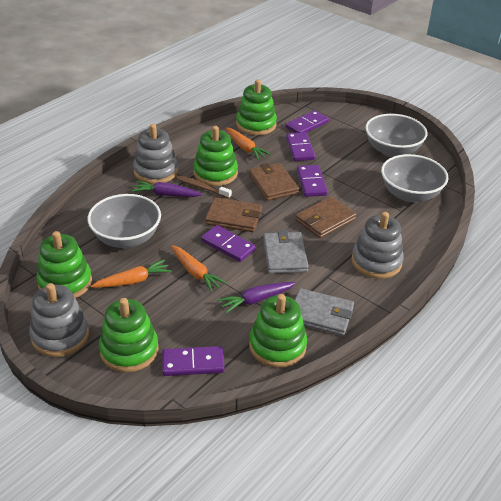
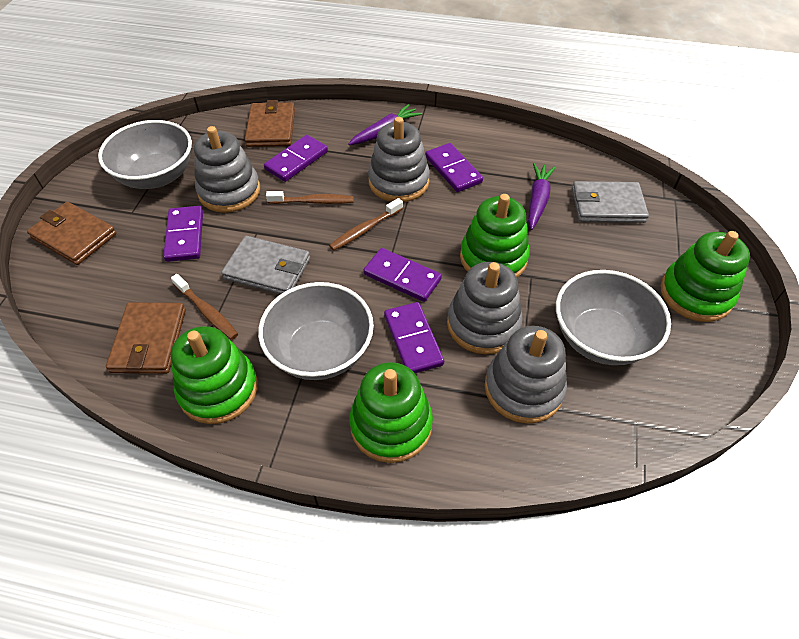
brown toothbrush: 1 -> 3
green stacking toy: 5 -> 4
grey stacking toy: 3 -> 4
orange carrot: 3 -> 0

